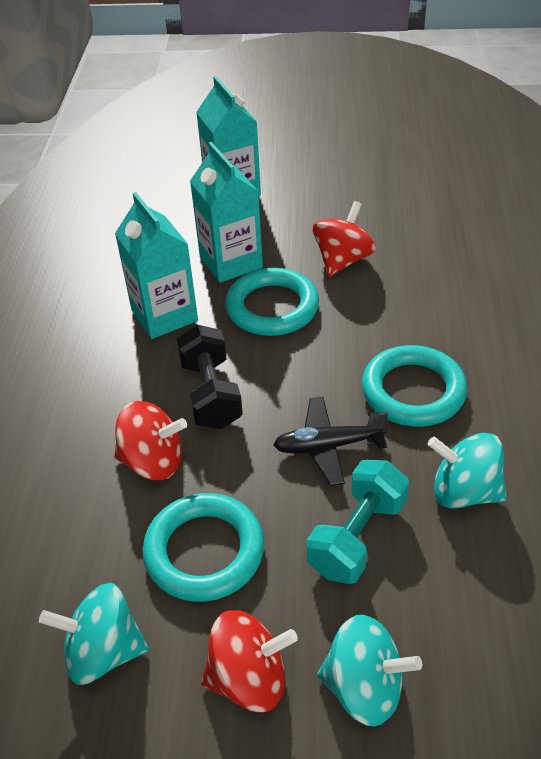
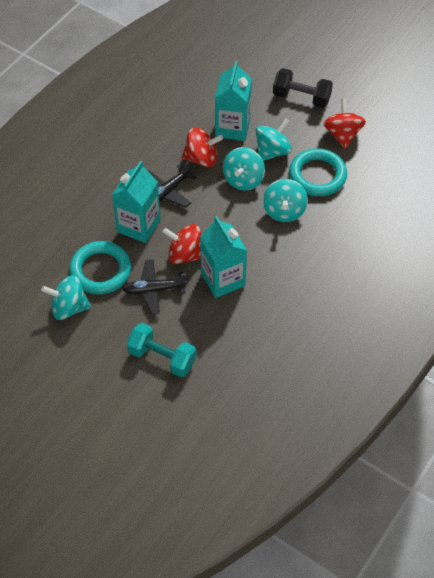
black plane: 1 -> 2
turquoise ring: 3 -> 2
turquoise spinning top: 3 -> 4

